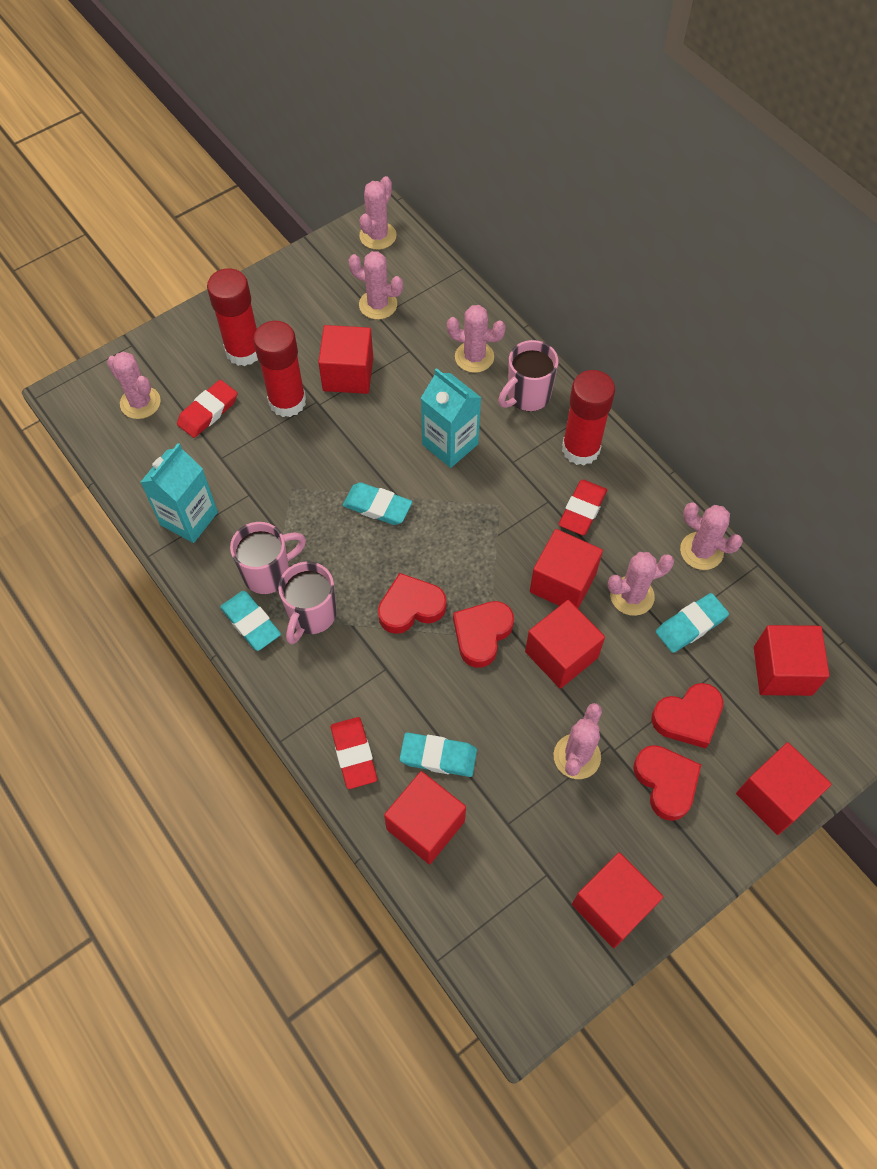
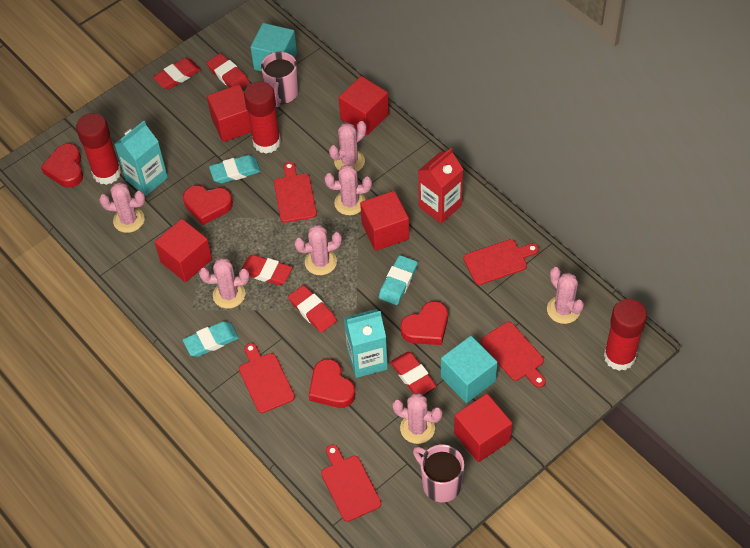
pink mug: 3 -> 2
red carton: 0 -> 1
red cube: 7 -> 5
red cutting board: 0 -> 5
red eraser: 3 -> 5
turquoise cube: 0 -> 2
turquoise eraser: 4 -> 3

